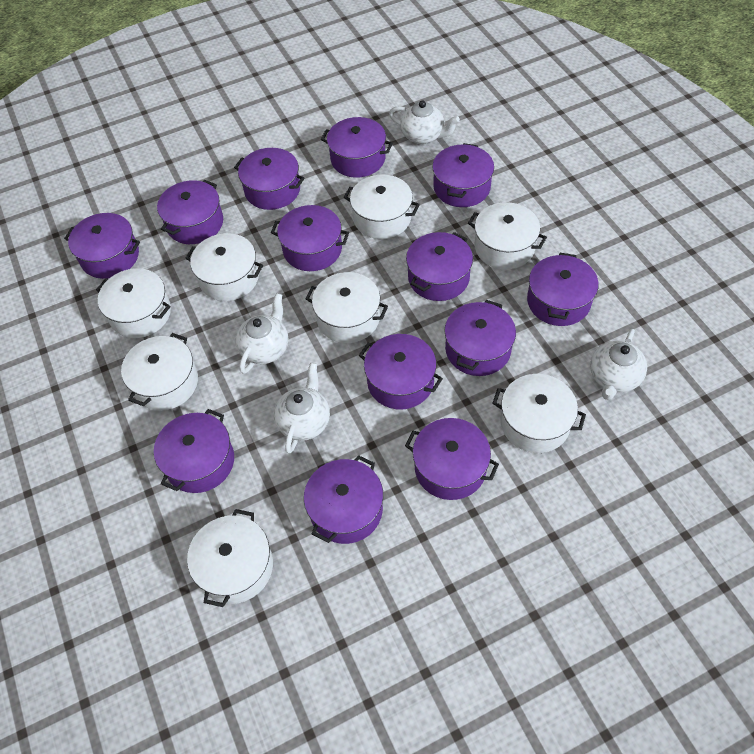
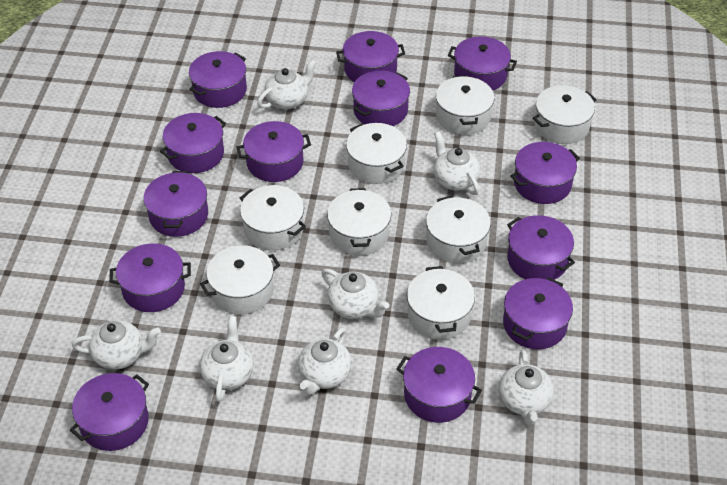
white teapot: 4 -> 7

